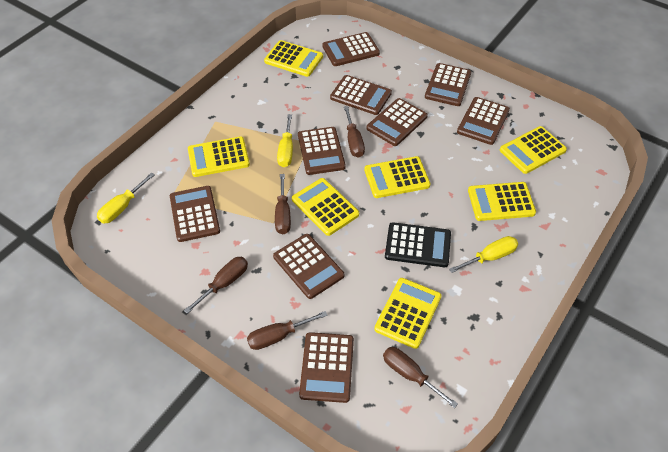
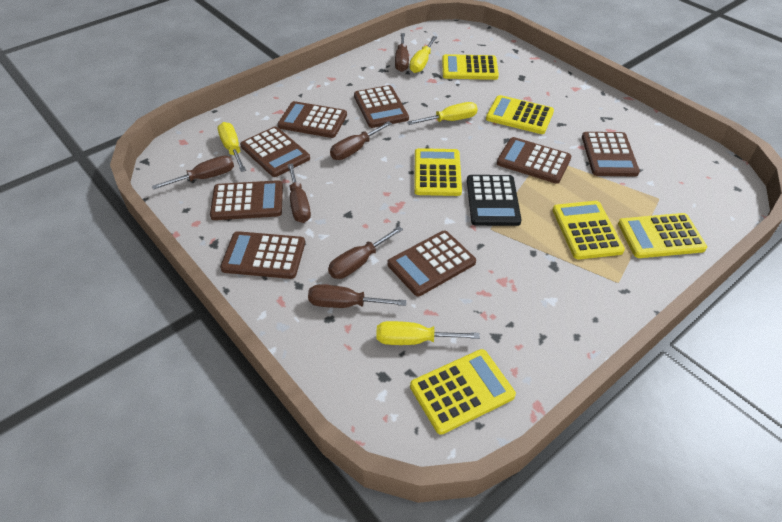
brown calculator: 9 -> 8
brown screwdriver: 5 -> 6
yellow calculator: 7 -> 6
yellow screwdriver: 3 -> 4

